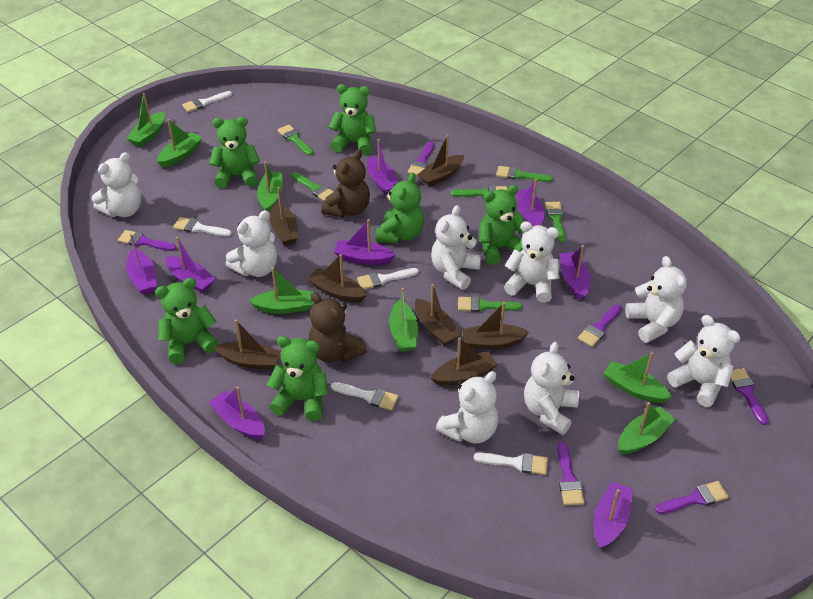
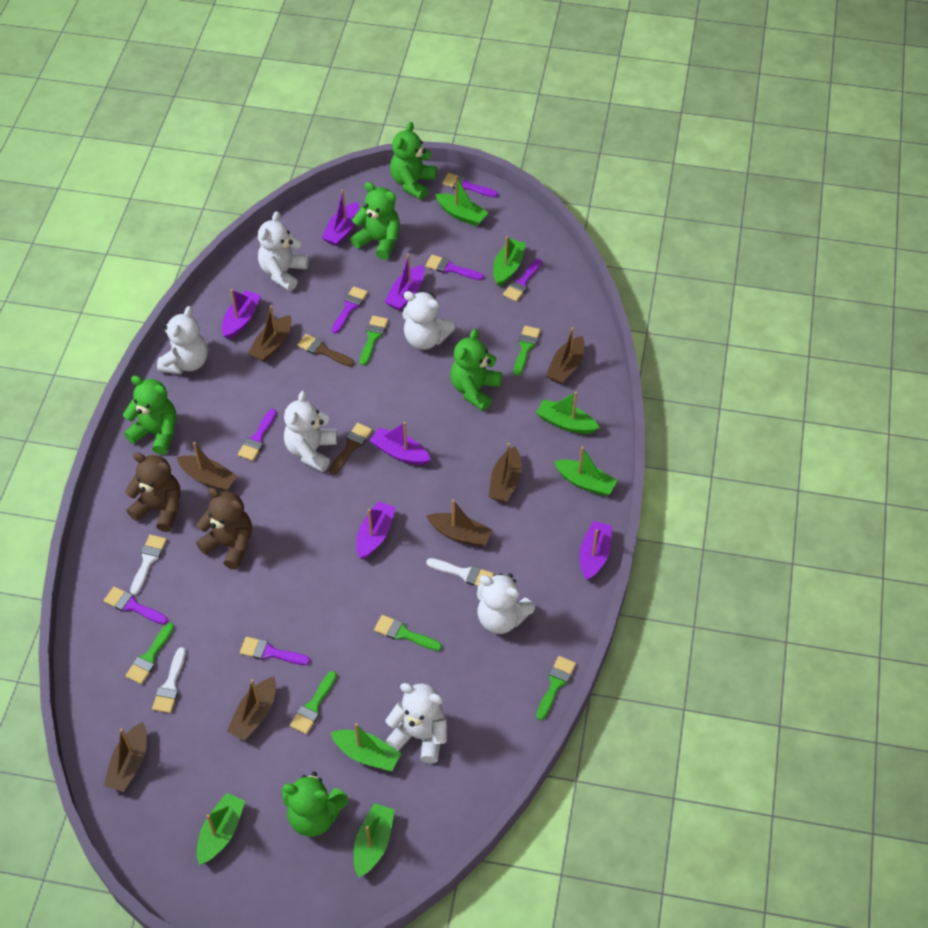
brown brush: 0 -> 2
green teddy bear: 6 -> 5
purple boat: 8 -> 6
purple brush: 6 -> 7
white brush: 5 -> 3
white teddy bear: 8 -> 6

